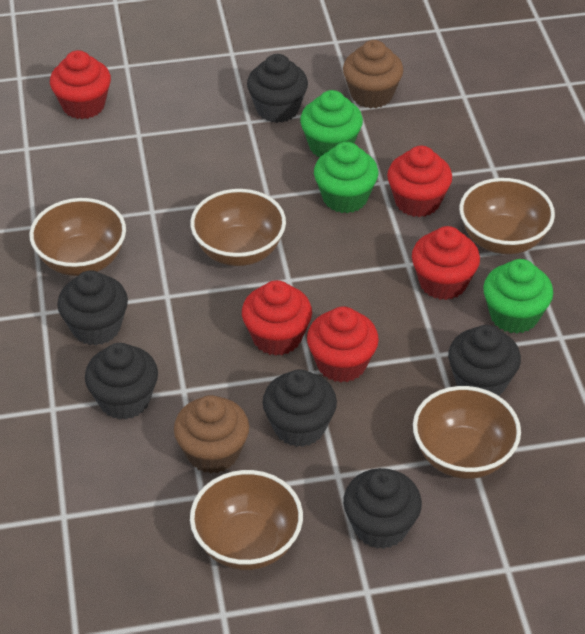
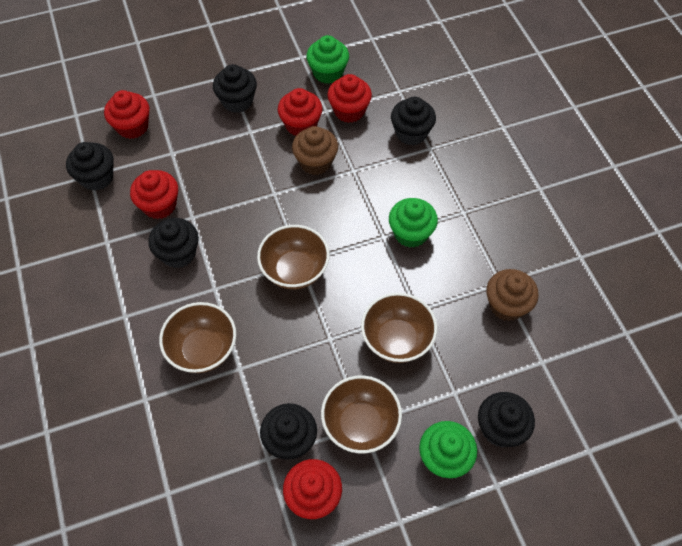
brown bowl: 5 -> 4

